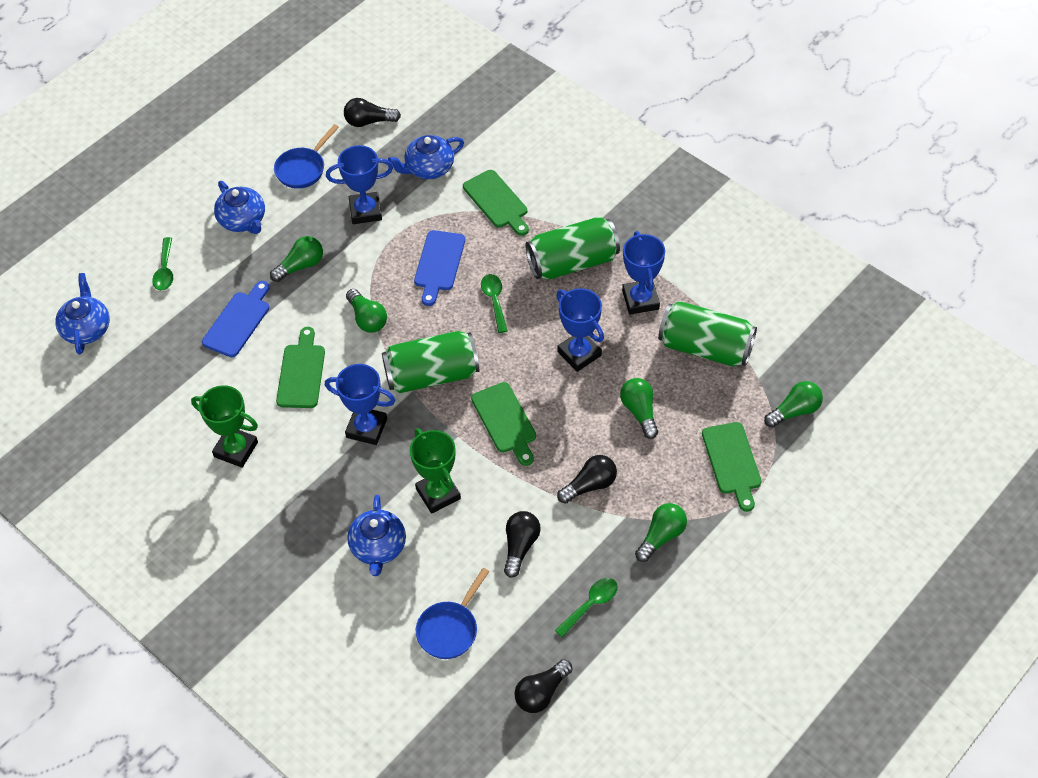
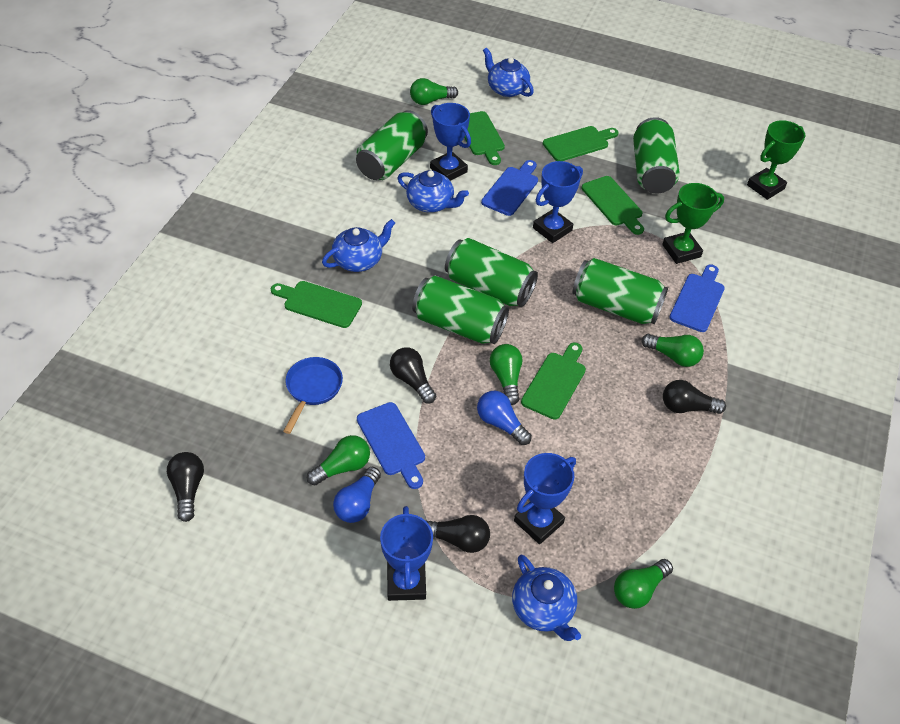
blue cutting board: 2 -> 3
blue light bulb: 0 -> 2
blue pan: 2 -> 1
green can: 3 -> 5
green cutting board: 4 -> 5
green spoon: 3 -> 0

